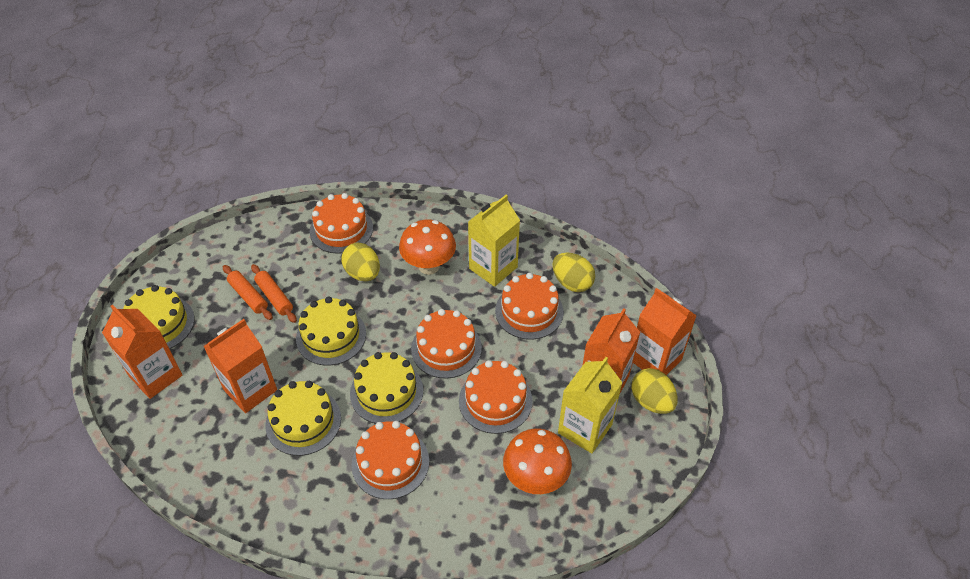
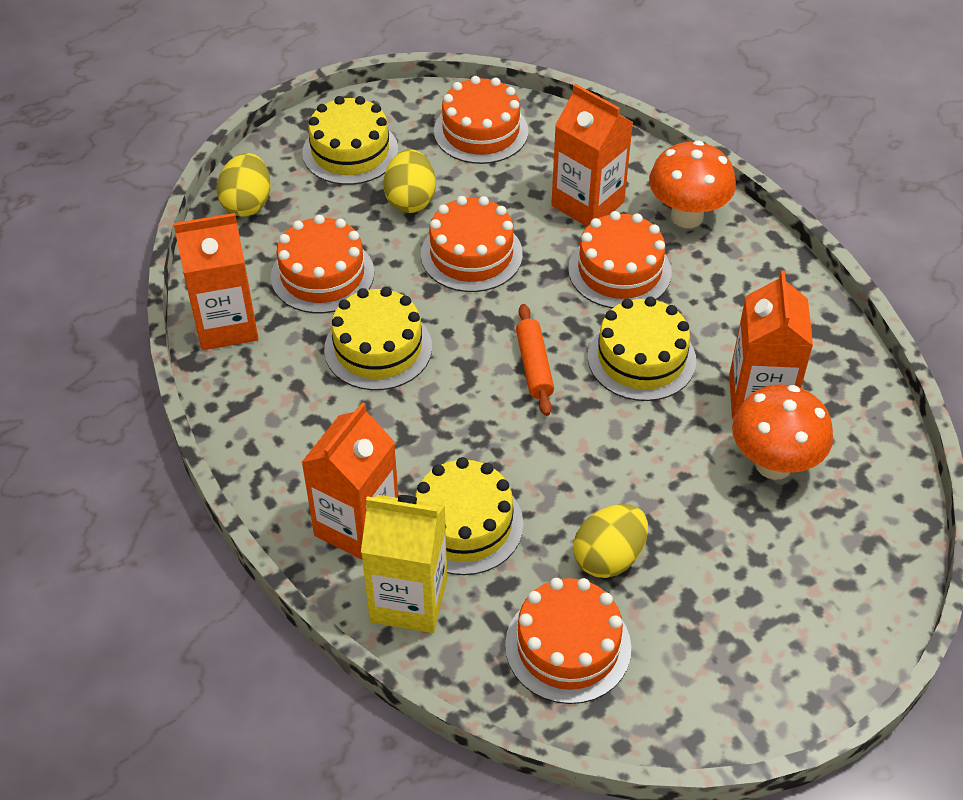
orange rolling pin: 2 -> 1
yellow carton: 2 -> 1

